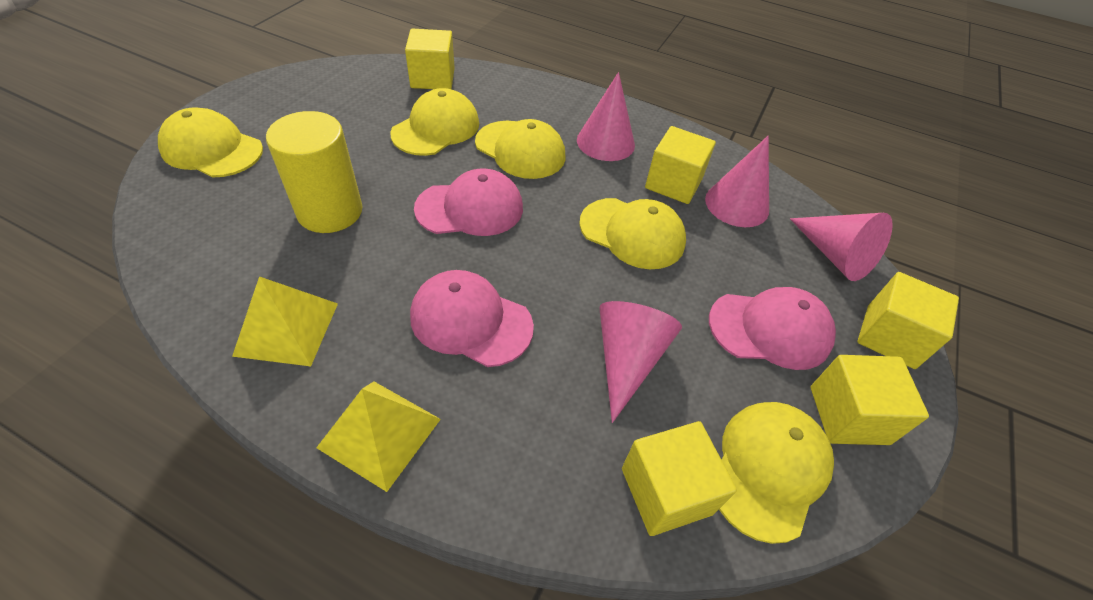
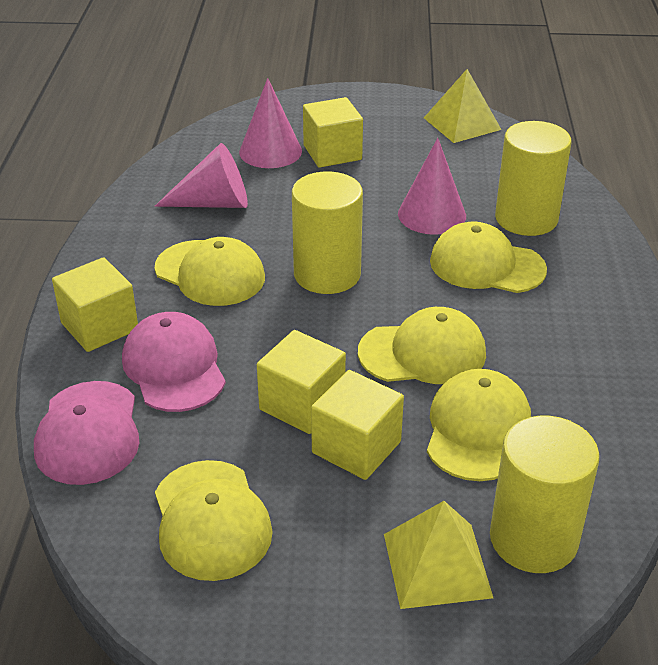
pink cap: 3 -> 2
pink cone: 4 -> 3
yellow cube: 5 -> 4
yellow cylinder: 1 -> 3

